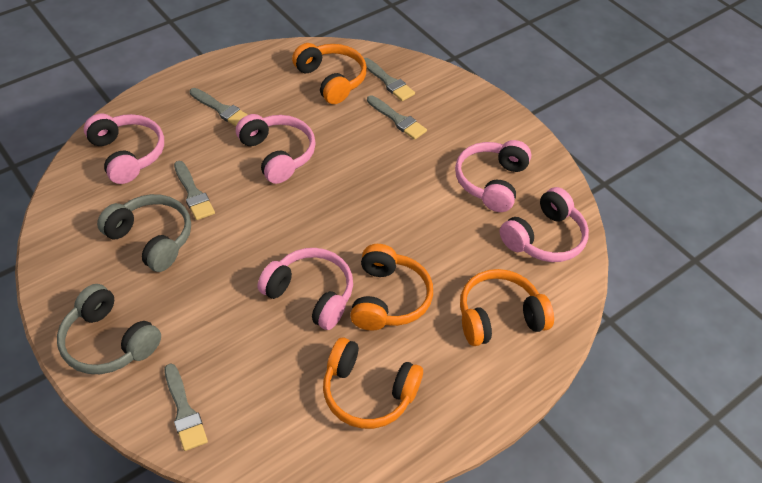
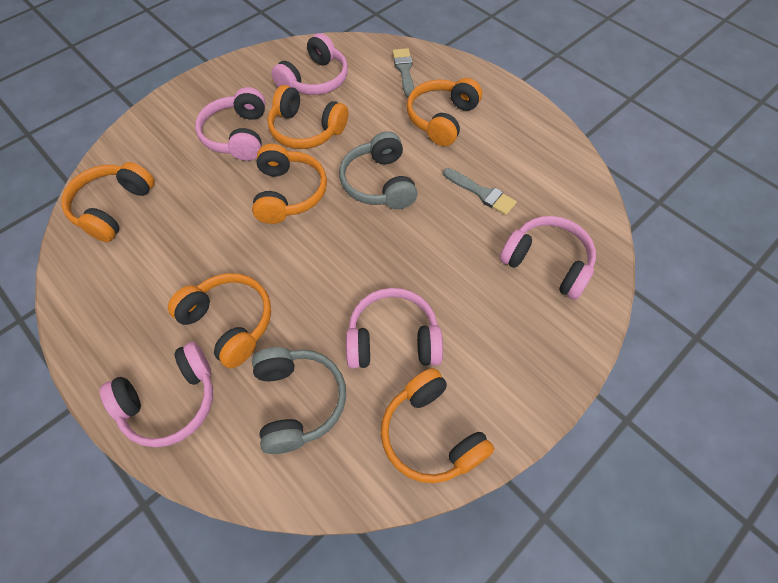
grey brush: 5 -> 2
orange headphones: 4 -> 6

